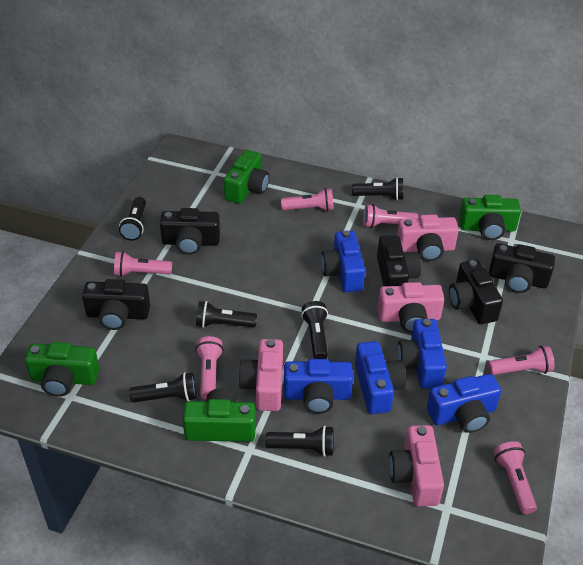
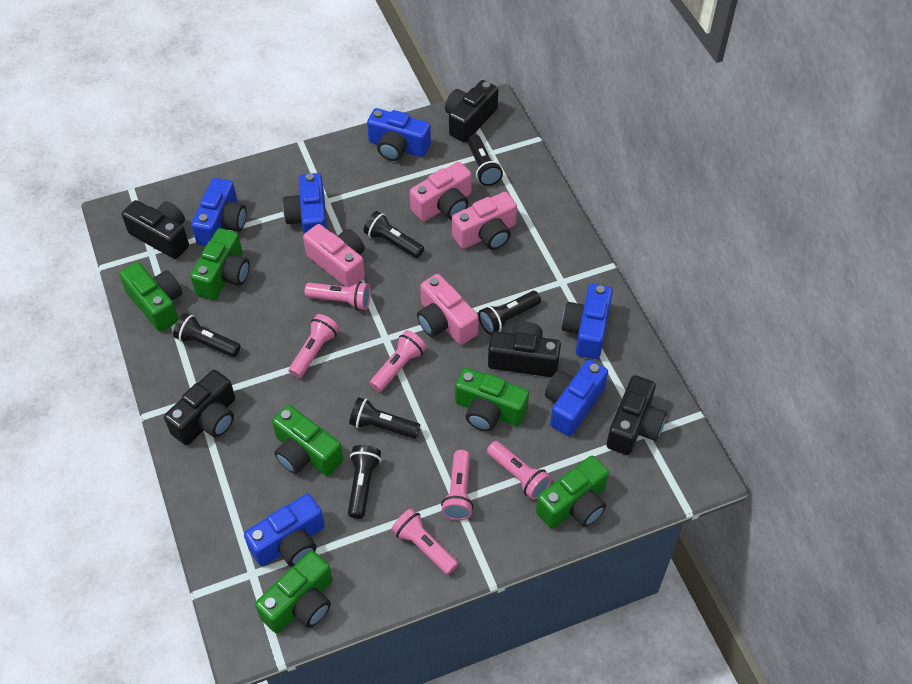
blue camera: 5 -> 6
green camera: 4 -> 6

